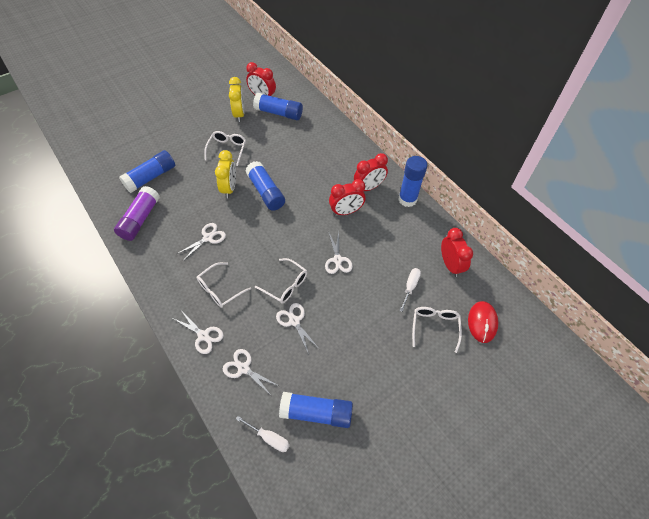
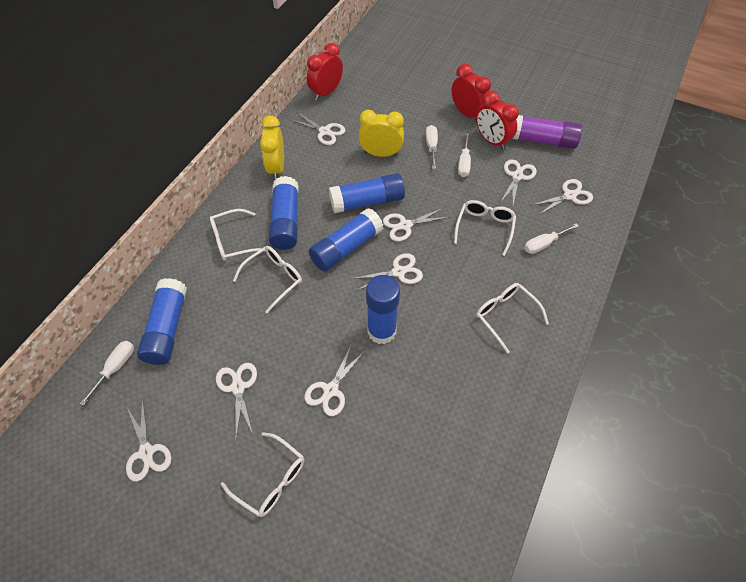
red clock: 4 -> 3
red mouse: 1 -> 0
white glasses: 4 -> 5
white scissors: 5 -> 8
white screwdriver: 2 -> 4

